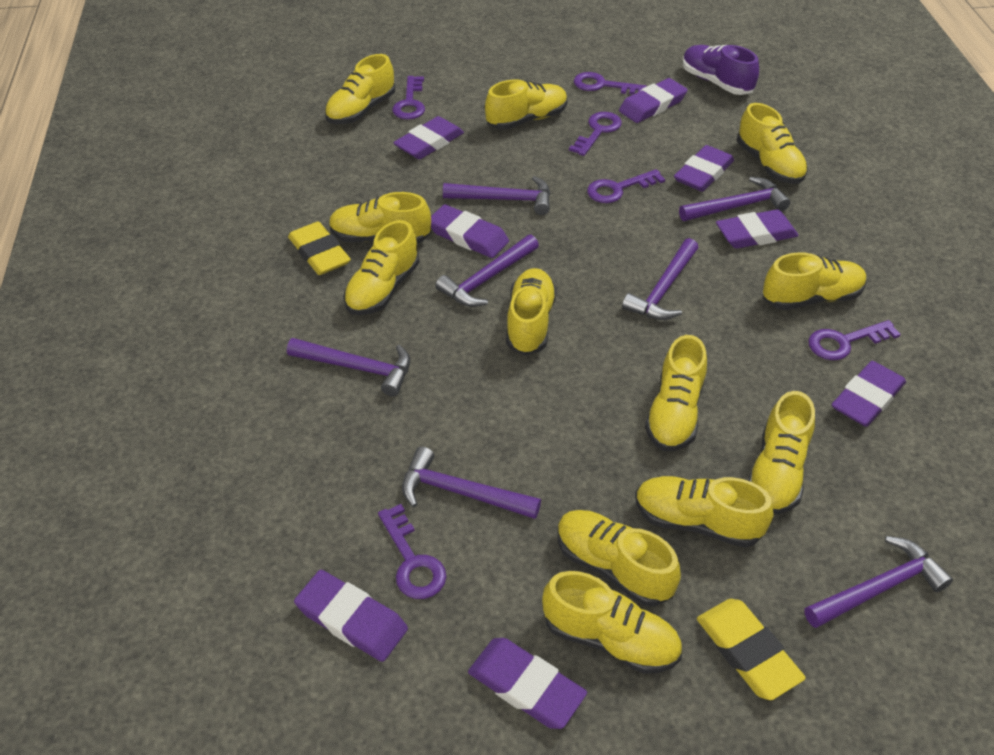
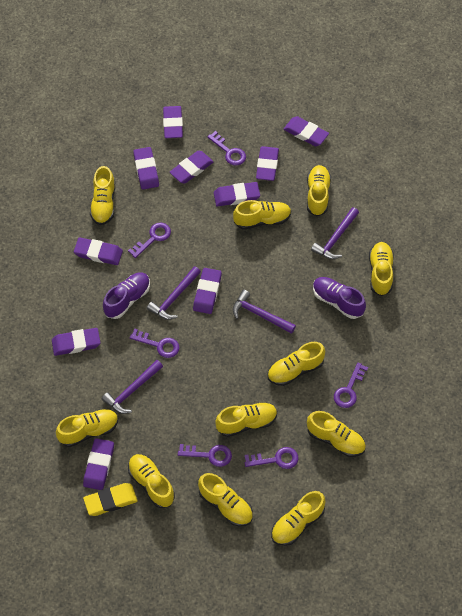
purple eraser: 8 -> 10
purple hammer: 7 -> 4
purple shoe: 1 -> 2
yellow eraser: 2 -> 1
yellow shoe: 12 -> 11

